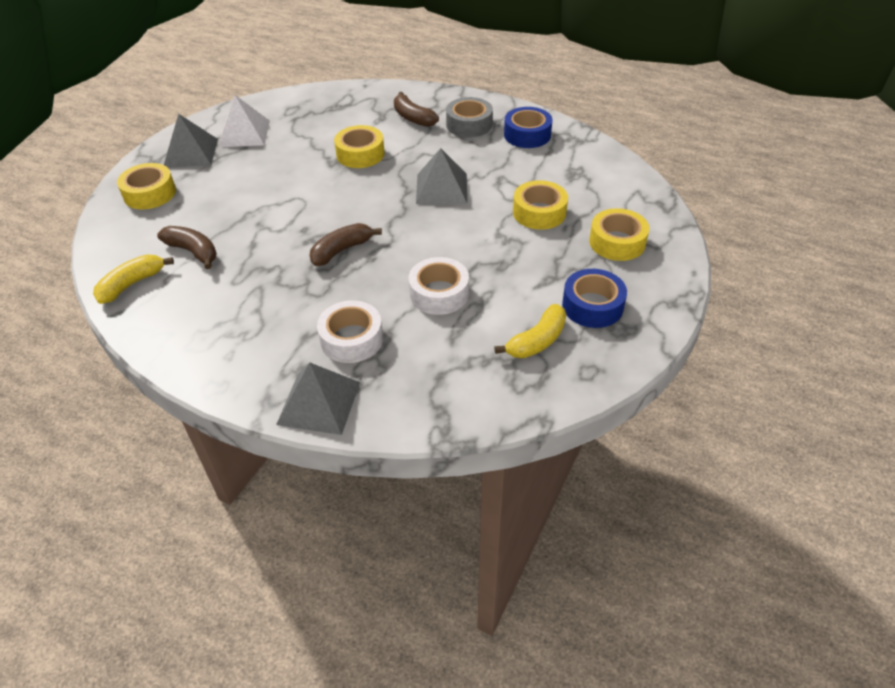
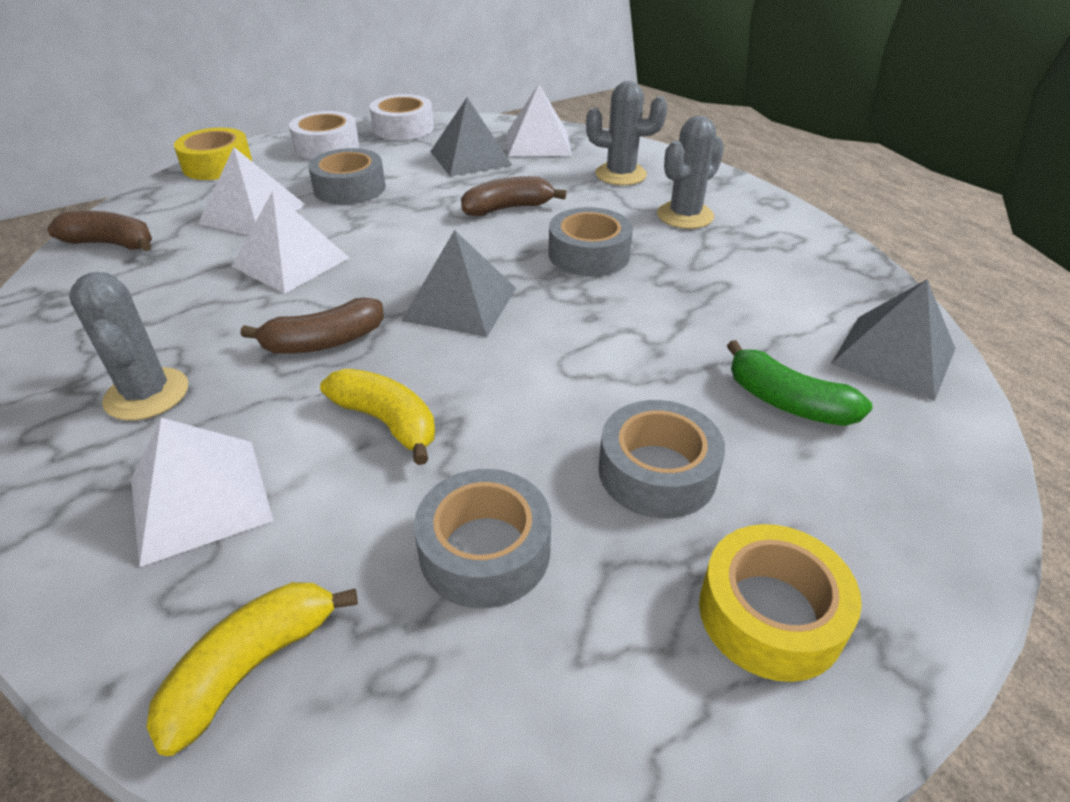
blue tape: 2 -> 0
green banana: 0 -> 1
grey cactus: 0 -> 3
grey tape: 1 -> 4
white pyramid: 1 -> 4
yellow tape: 4 -> 2

